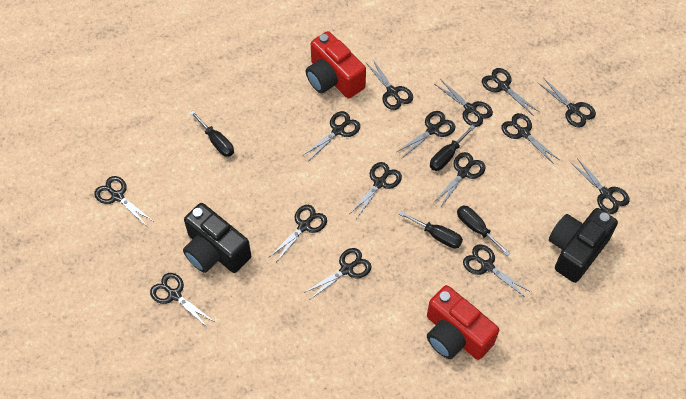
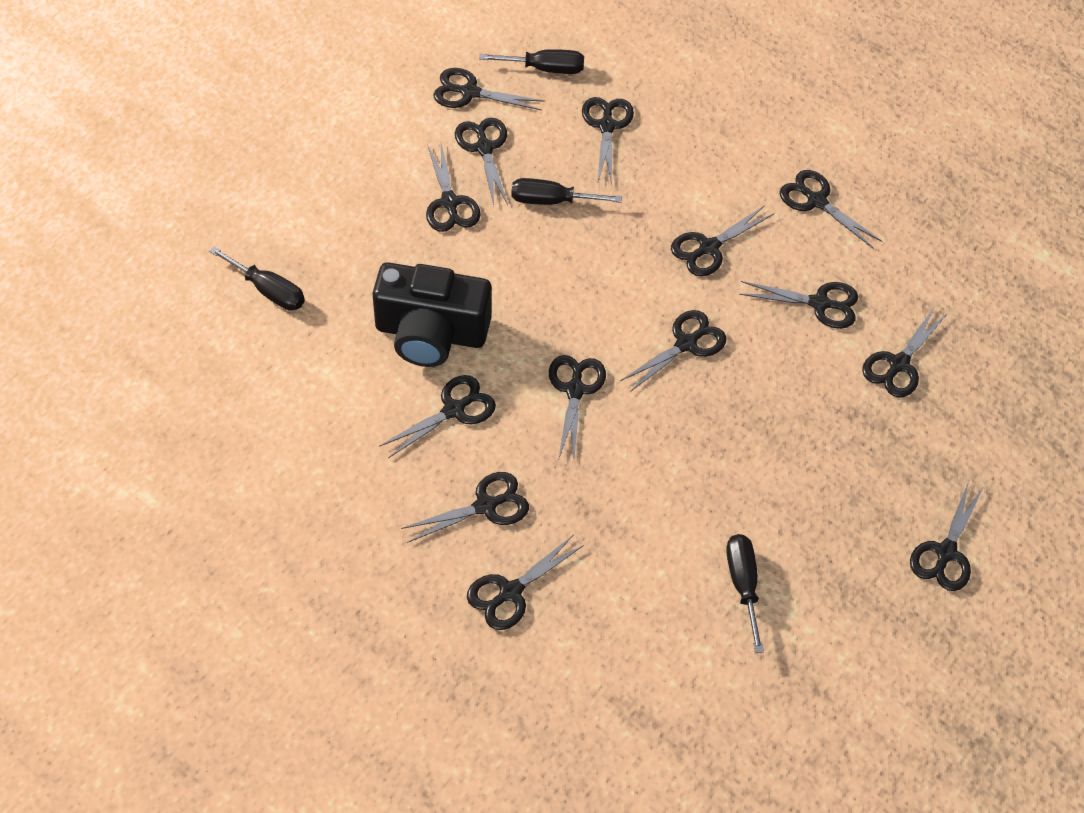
black camera: 2 -> 1
black scissors: 15 -> 14
red camera: 2 -> 0

